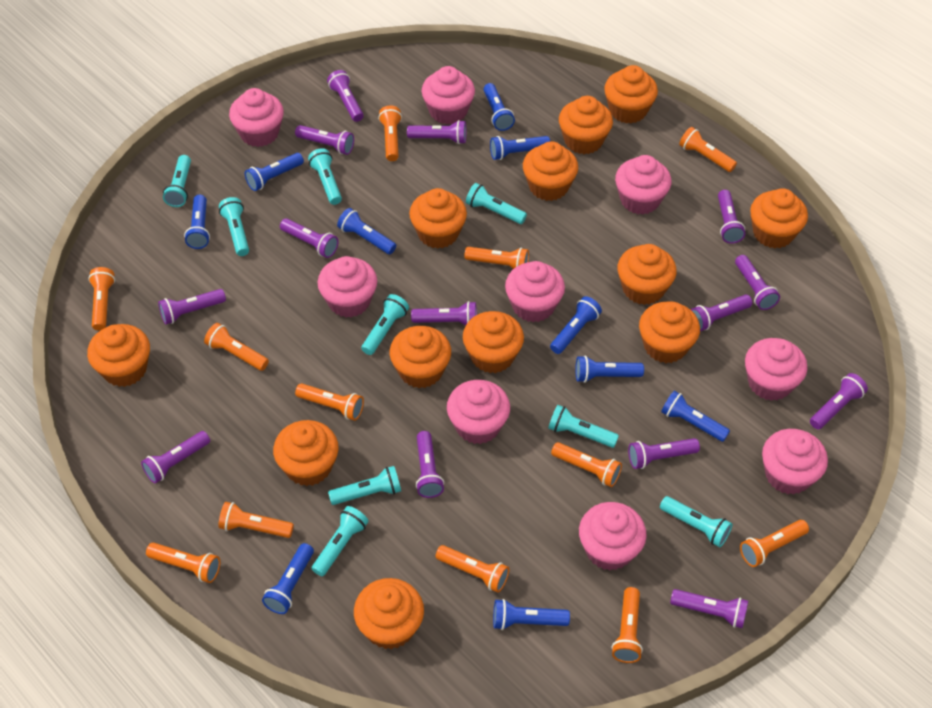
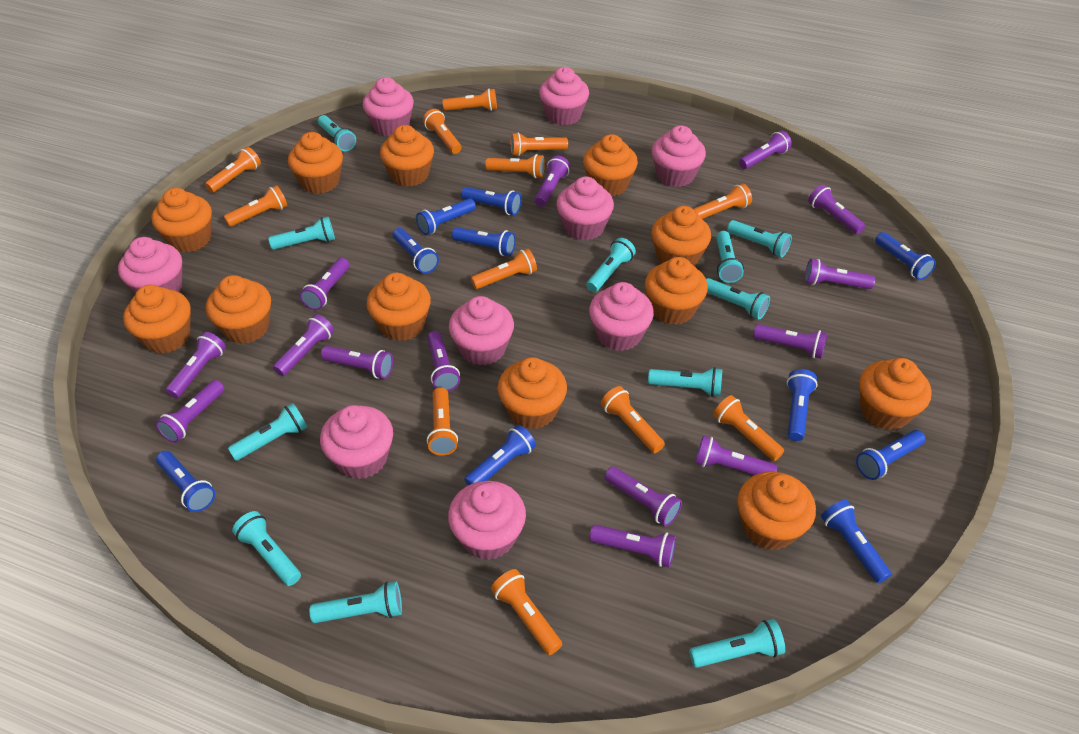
turquoise flashlight: 9 -> 11

